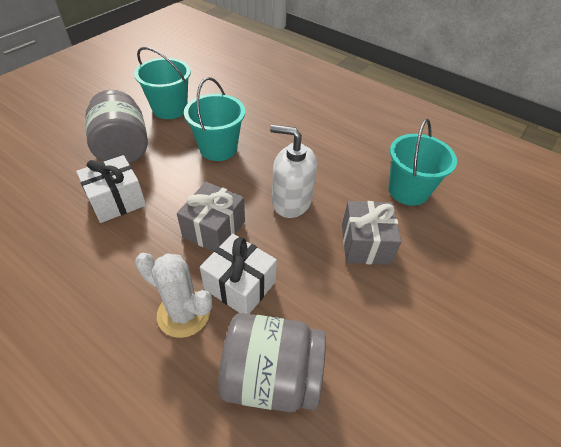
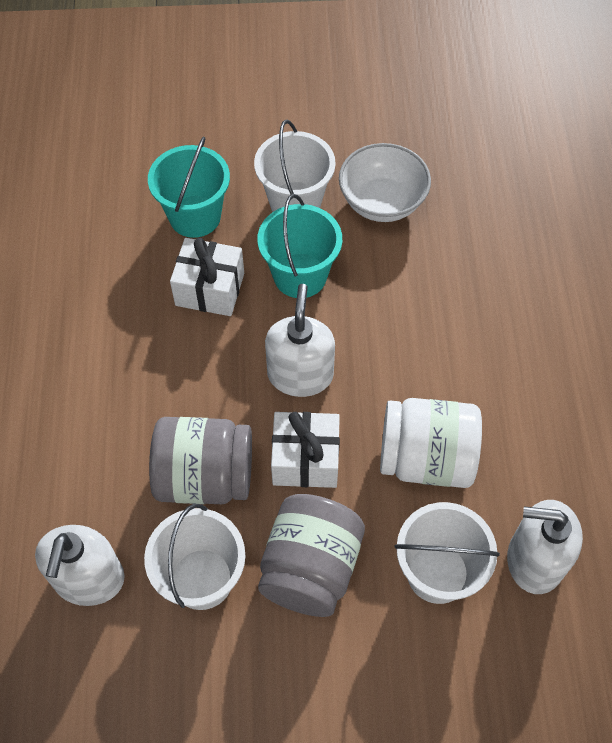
grey gift: 2 -> 0
turquoise bucket: 3 -> 2
white bowl: 0 -> 1
white bucket: 0 -> 3
white cactus: 1 -> 0
white jar: 0 -> 1
white soap dispenser: 1 -> 3

